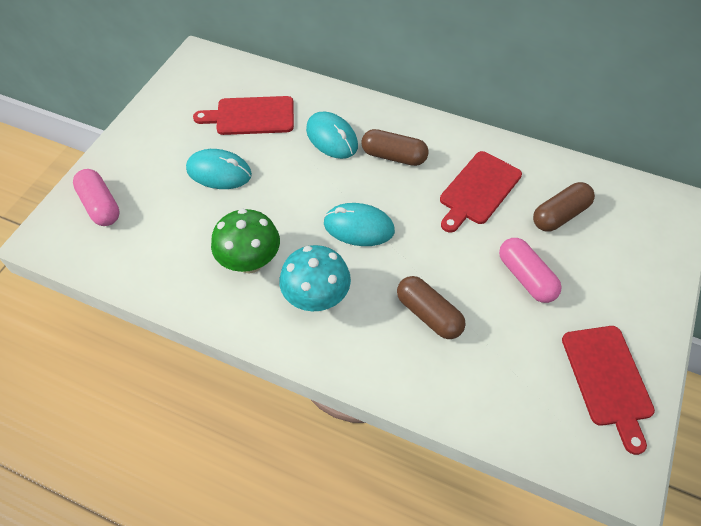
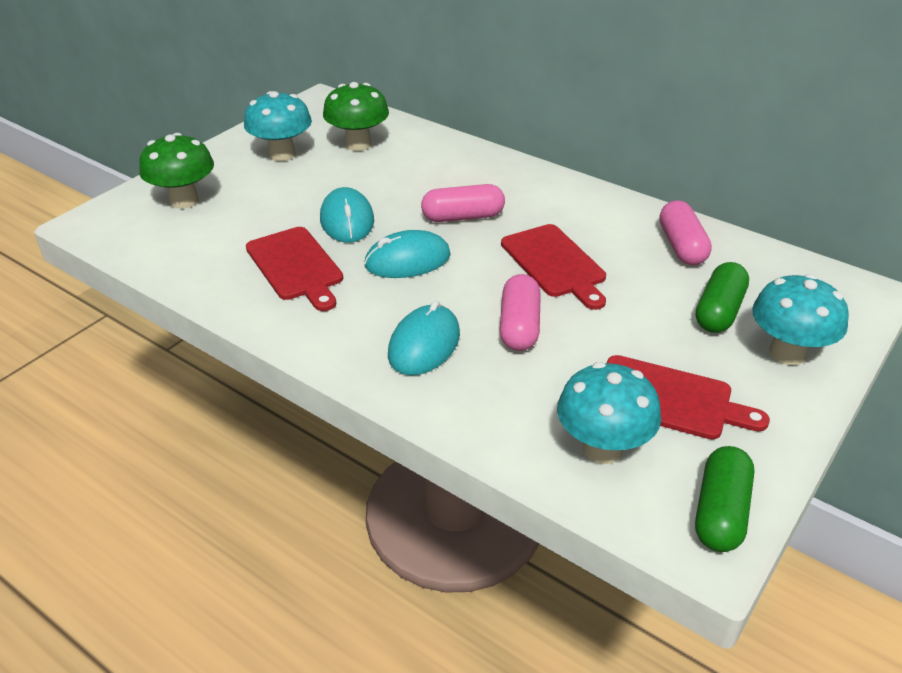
brown capsule: 3 -> 0
green capsule: 0 -> 2
green mushroom: 1 -> 2
pink capsule: 2 -> 3
turquoise mushroom: 1 -> 3

